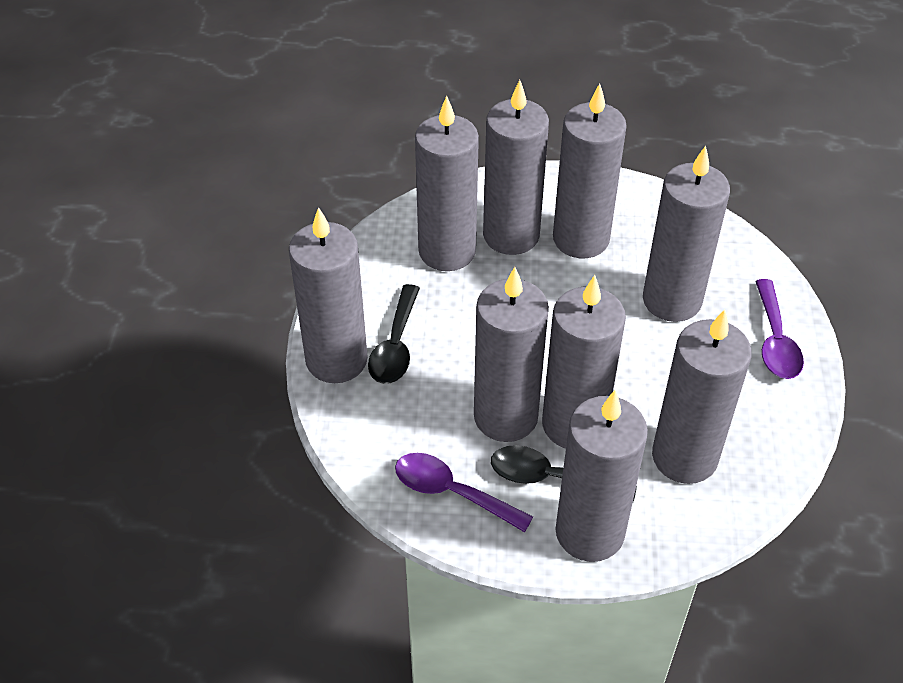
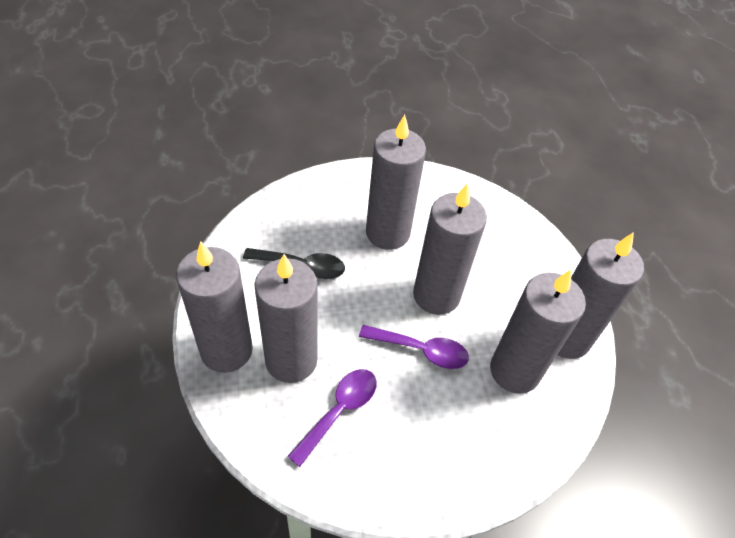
black spoon: 2 -> 1
grey candle: 9 -> 6

